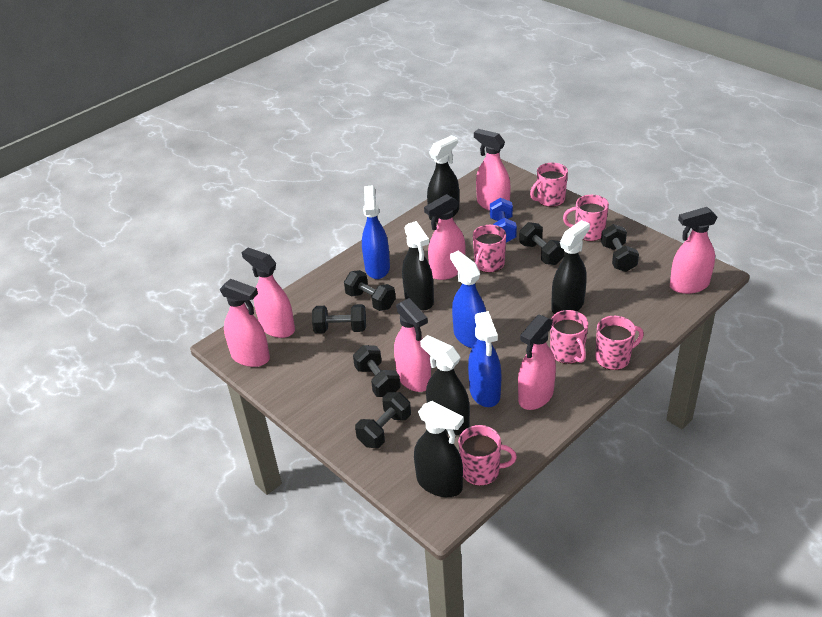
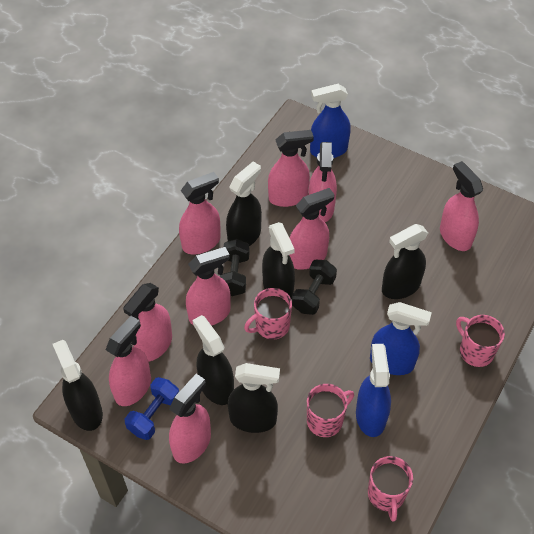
black dumbbell: 6 -> 2
black spray bottle: 5 -> 6
pink mug: 6 -> 4
pink spray bottle: 7 -> 9

